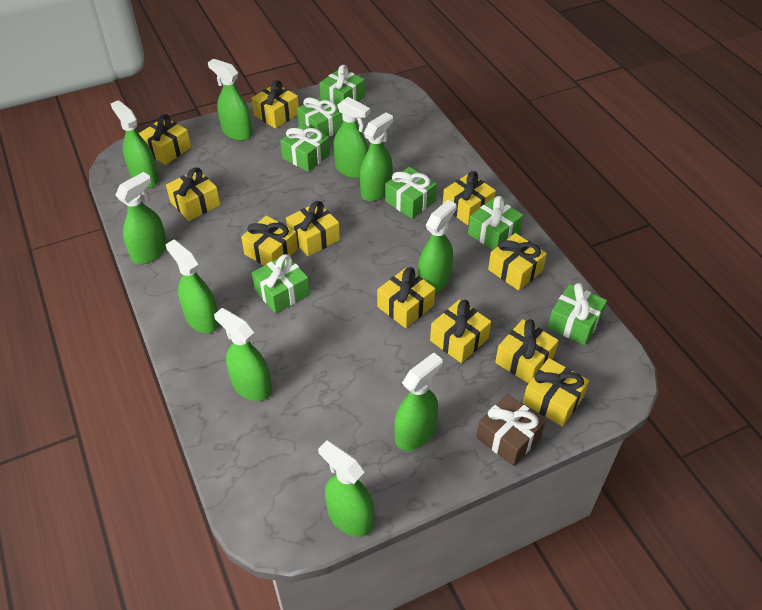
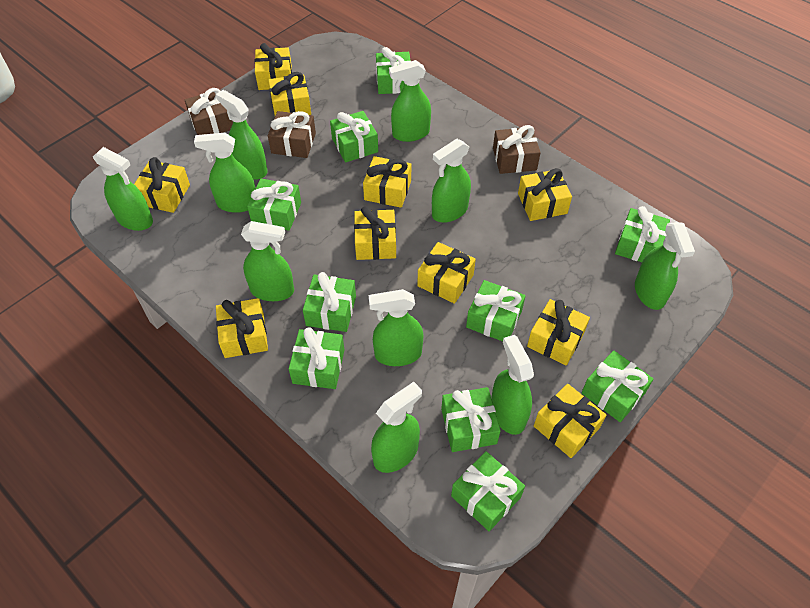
brown gift: 1 -> 3
green gift: 7 -> 10
yellow gift: 11 -> 10

